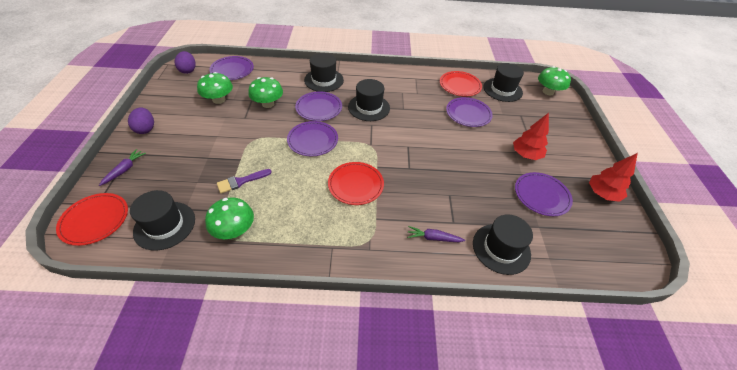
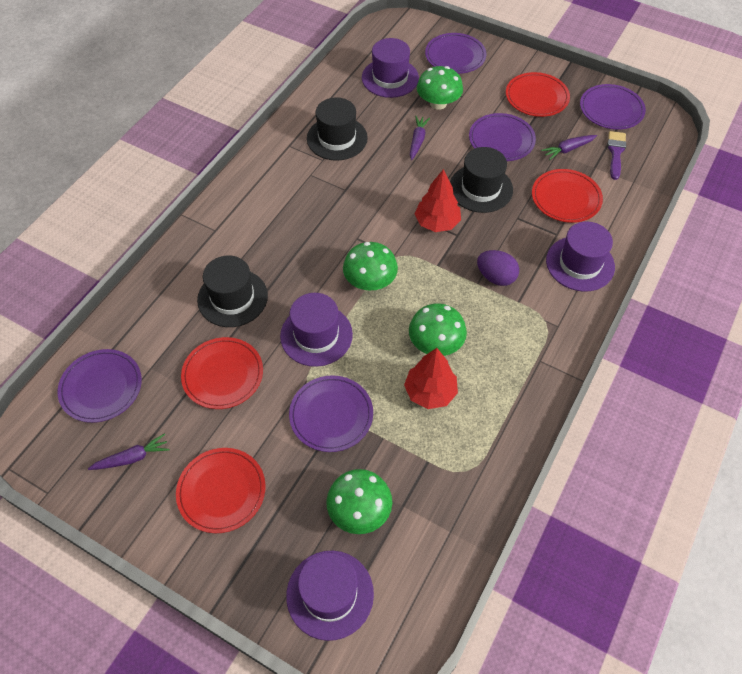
black hat: 5 -> 3
purple carrot: 2 -> 3
purple egg: 2 -> 1
purple hat: 0 -> 4
red plate: 3 -> 4

